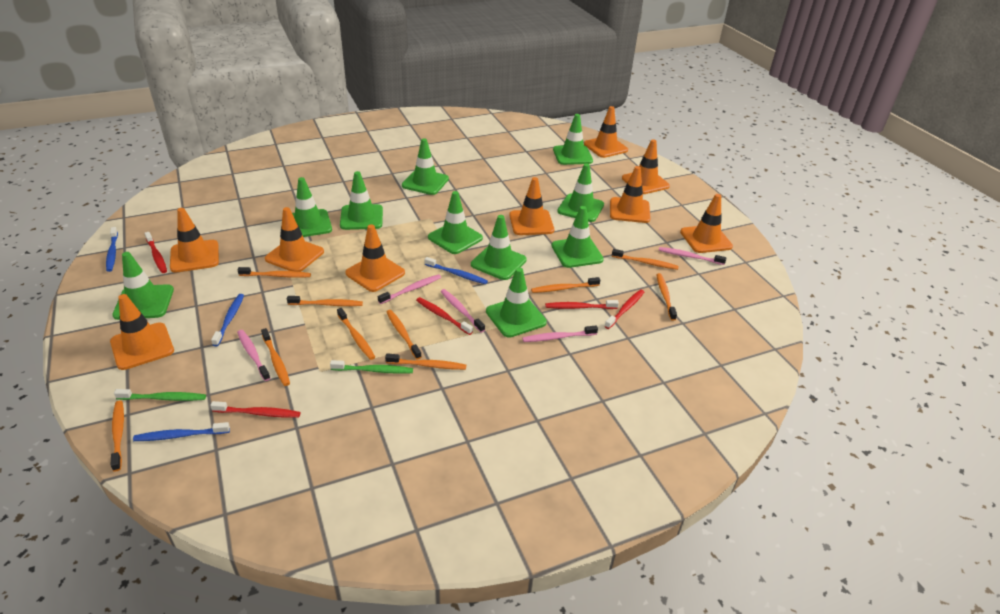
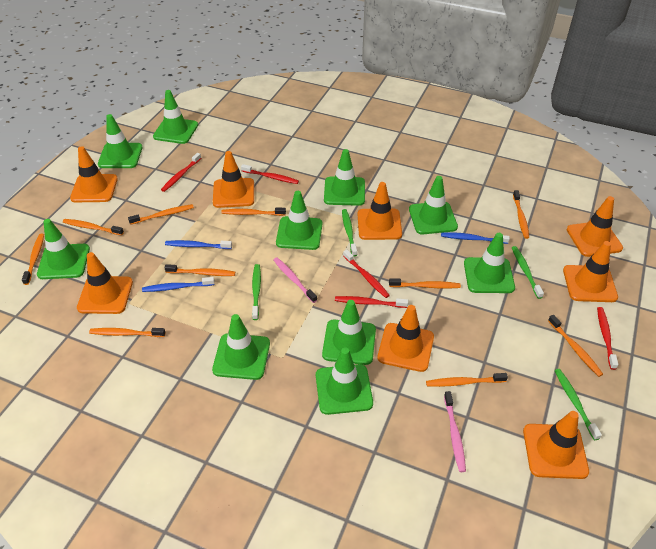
blue toothbrush: 4 -> 3
green toothbrush: 2 -> 4
orange traffic cone: 9 -> 8
pink toothbrush: 5 -> 2

